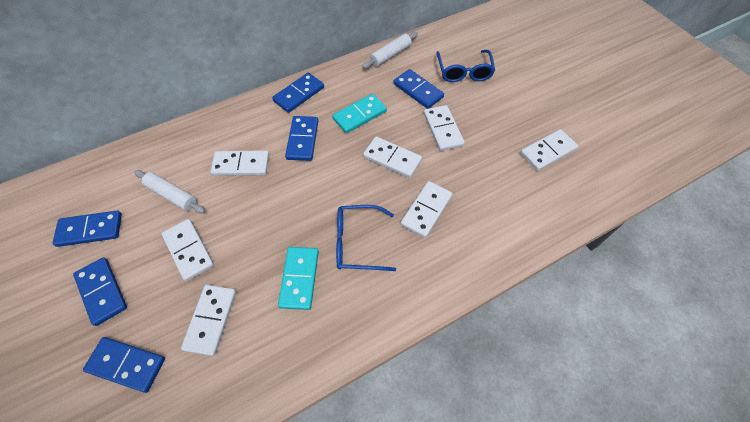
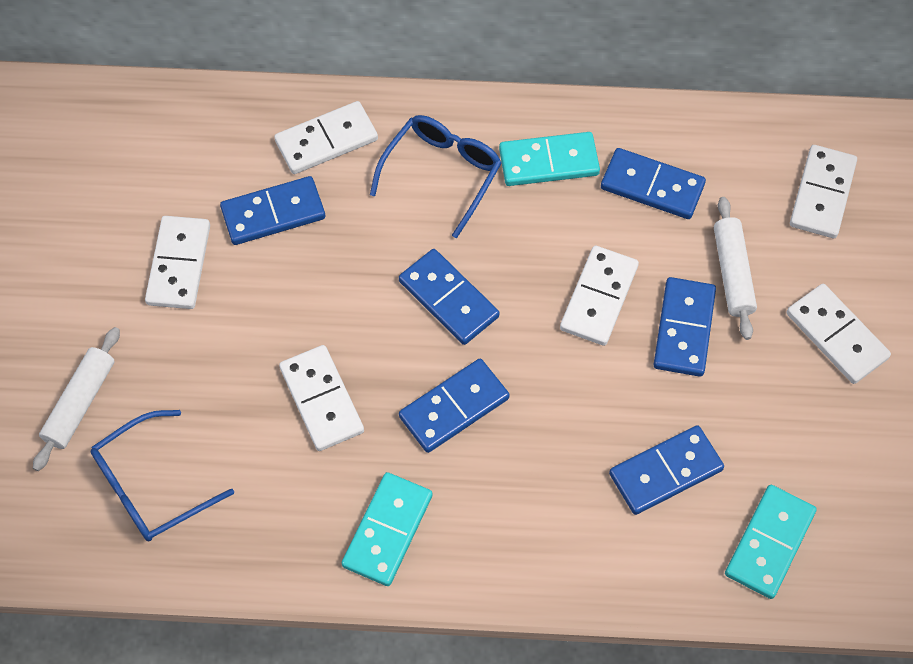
turquoise domino: 2 -> 3
white domino: 7 -> 6

